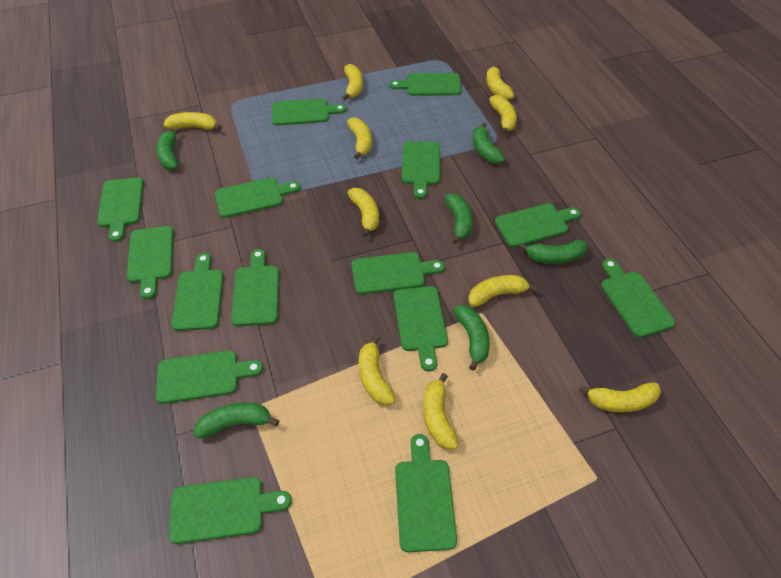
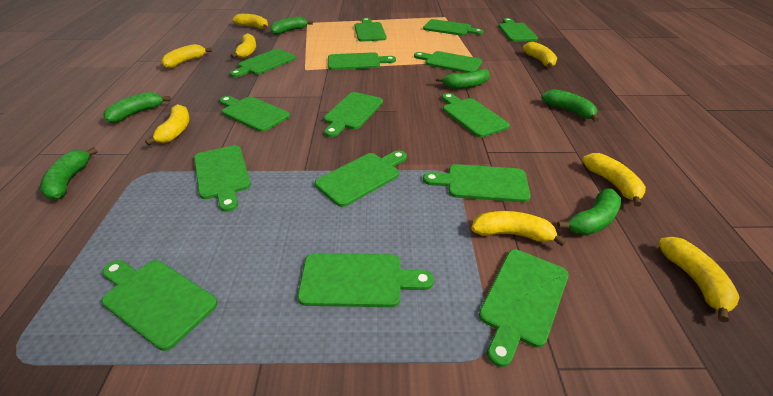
yellow banana: 10 -> 8

